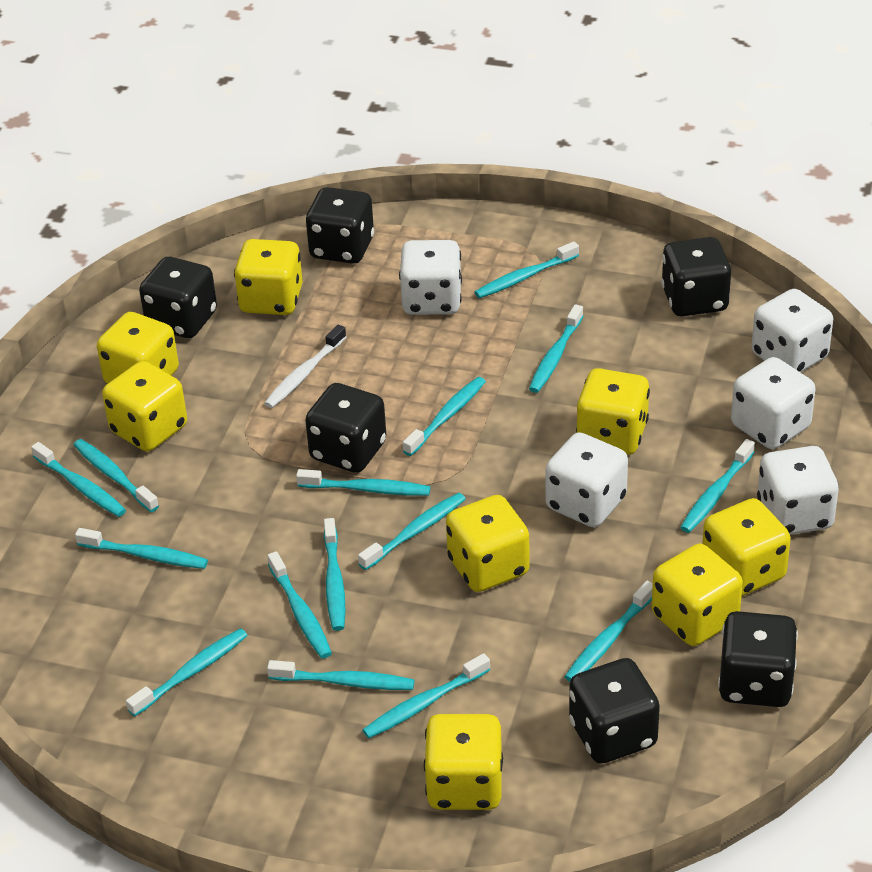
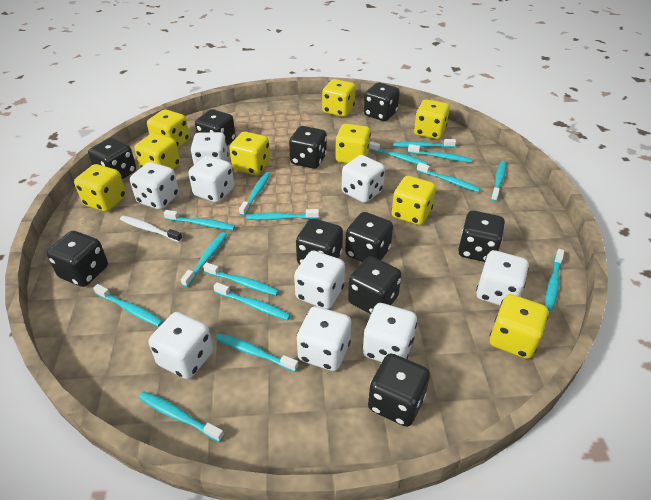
black dice: 6 -> 10
white dice: 5 -> 9
yellow dice: 8 -> 9

